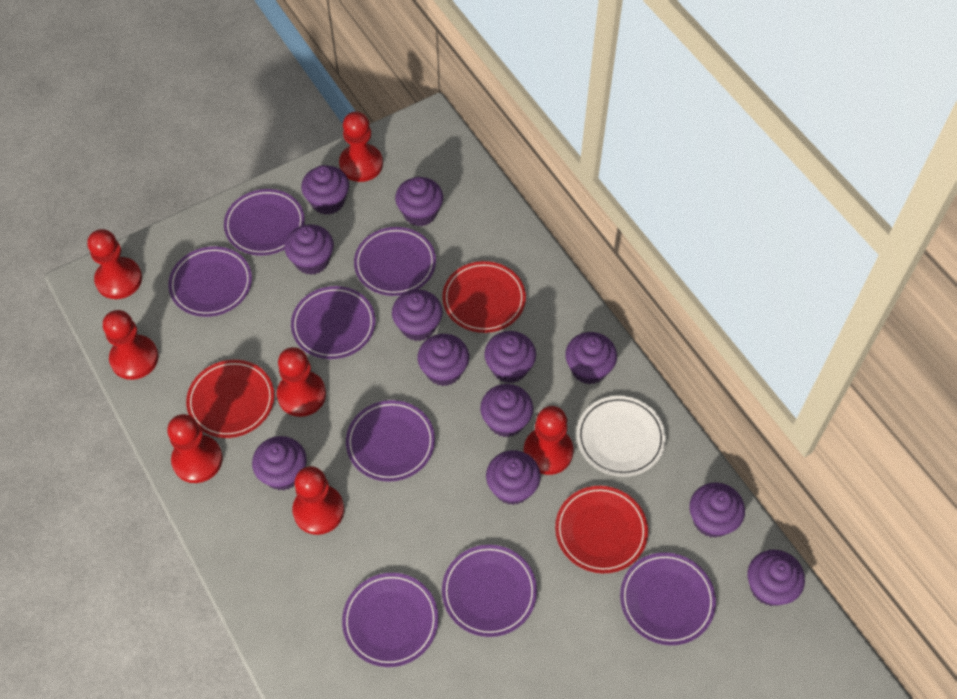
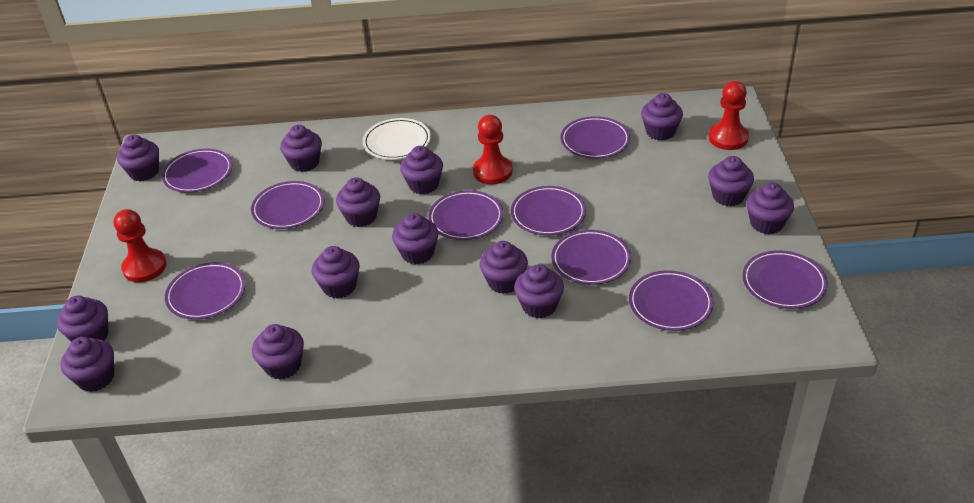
purple cupcake: 12 -> 14
purple plate: 8 -> 9
red pawn: 7 -> 3
red plate: 3 -> 0

